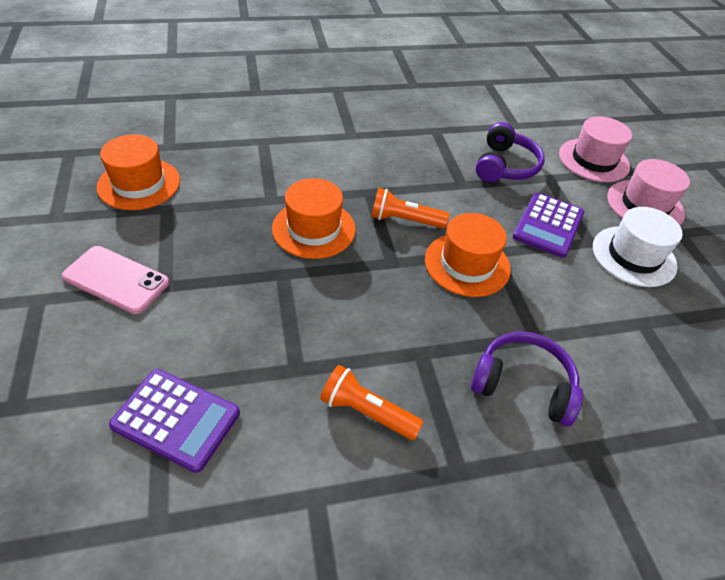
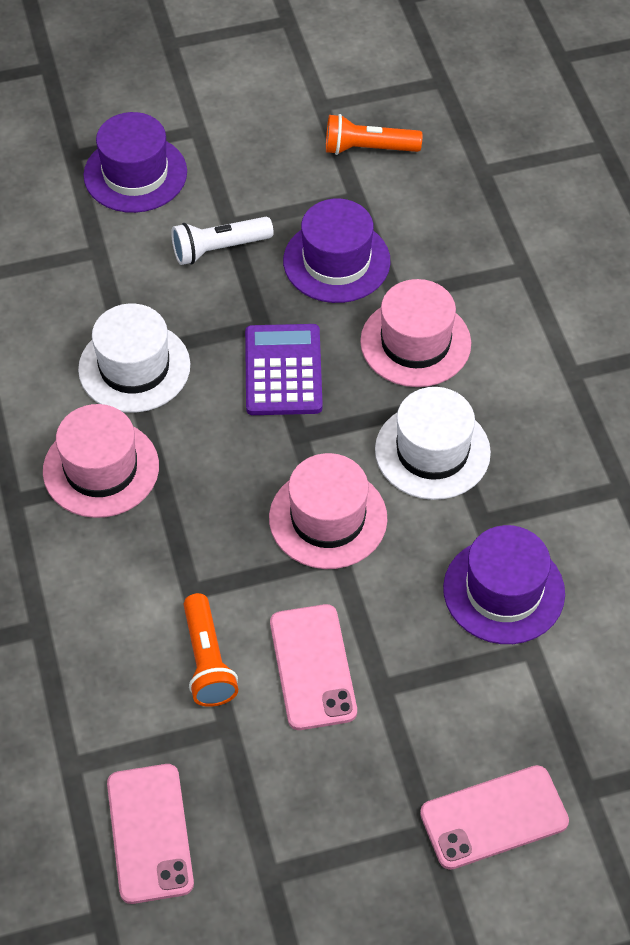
orange hat: 3 -> 0
pink hat: 2 -> 3
pink phone: 1 -> 3
purple calculator: 2 -> 1
purple hat: 0 -> 3
purple headphones: 2 -> 0
white flashlight: 0 -> 1
white hat: 1 -> 2

